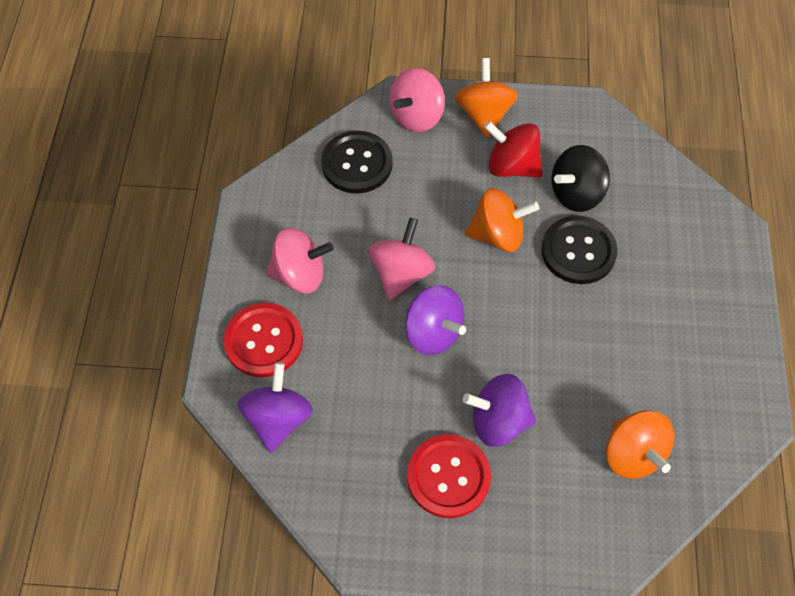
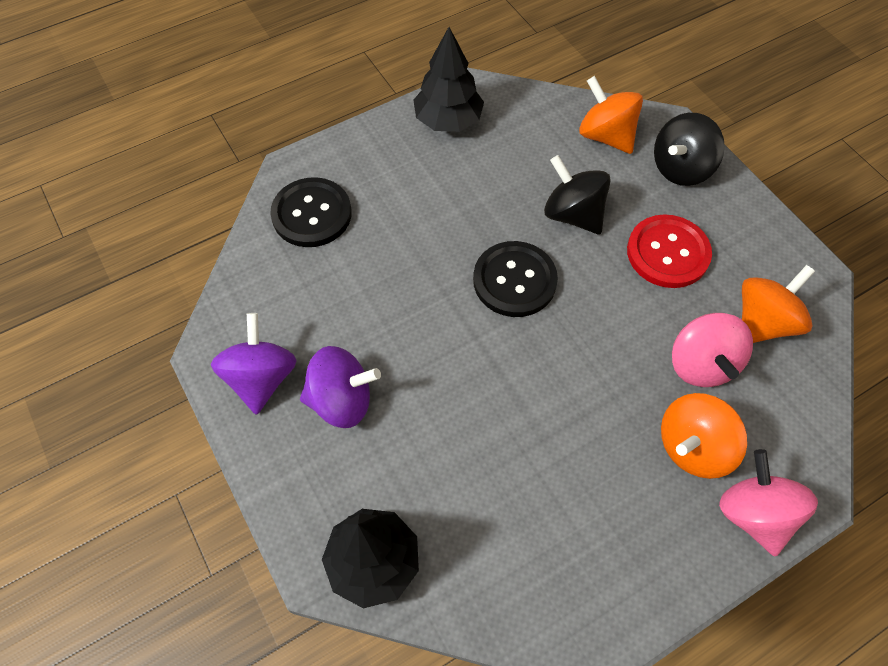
black spinning top: 1 -> 2
black tree: 0 -> 2
pink spinning top: 3 -> 2
purple spinning top: 3 -> 2
red button: 2 -> 1
red spinning top: 1 -> 0

